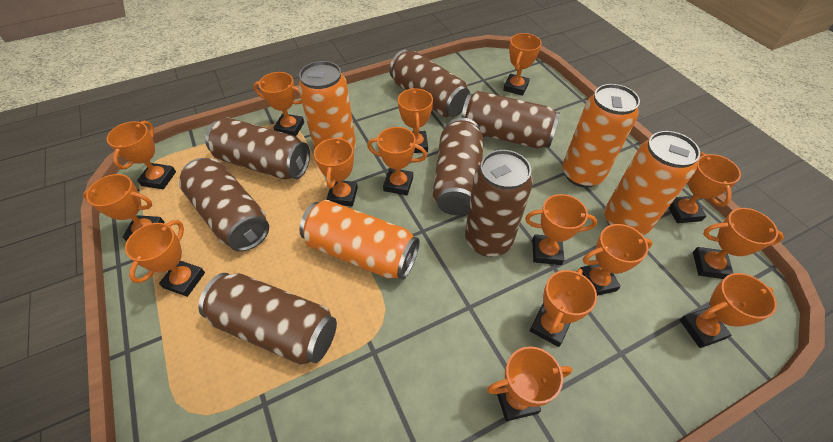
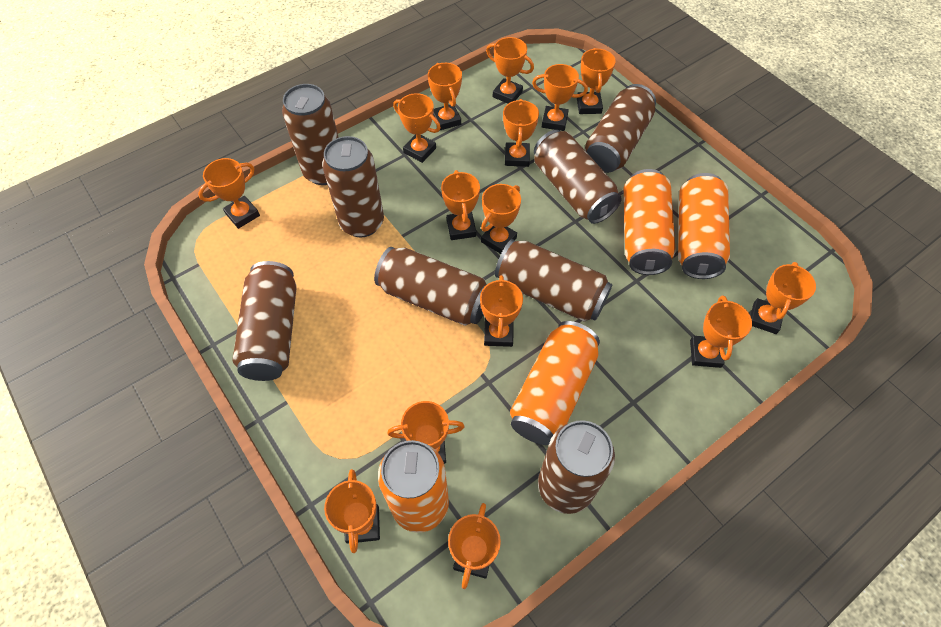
brown can: 7 -> 8

